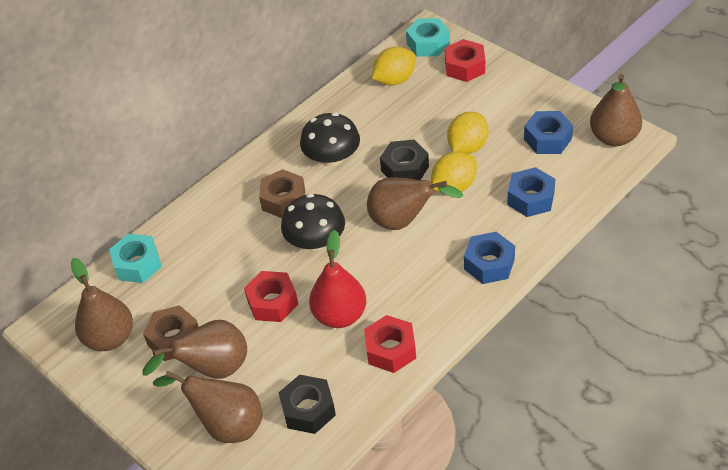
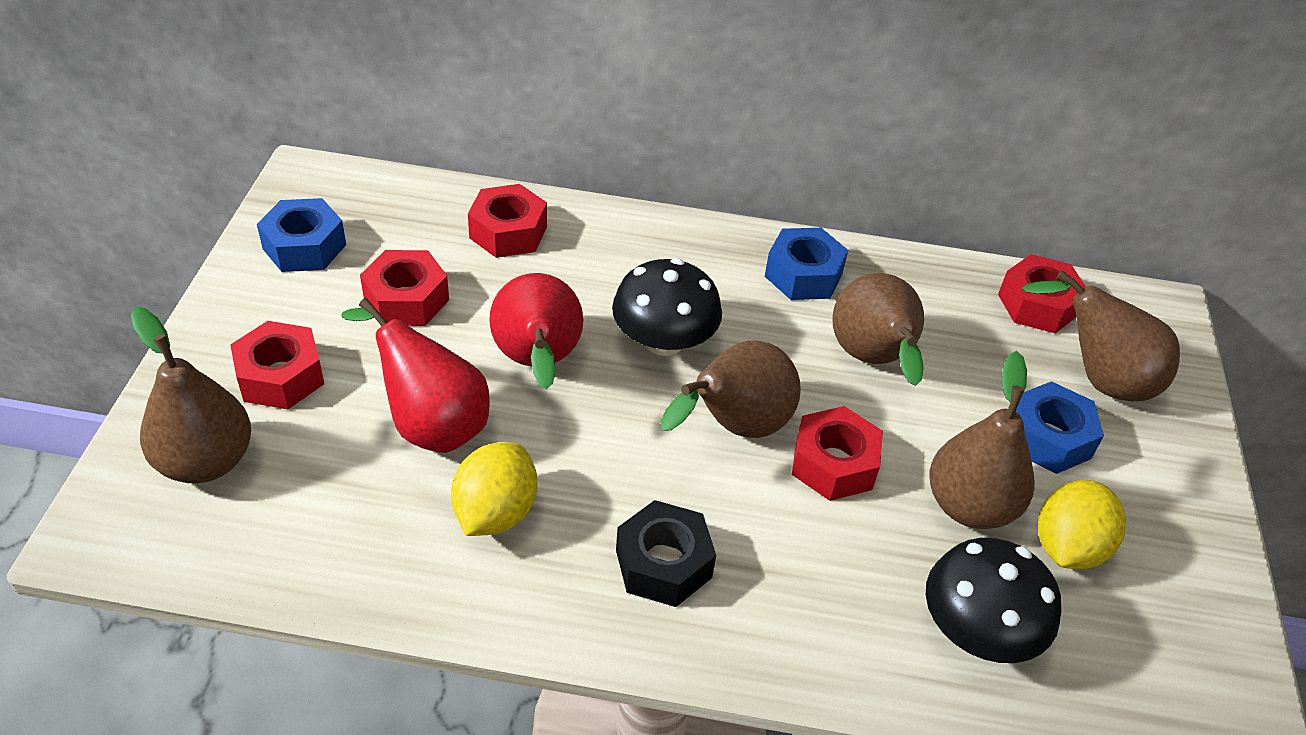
black nut: 2 -> 1
brown nut: 2 -> 0
red nut: 3 -> 5
red pear: 1 -> 2
turquoise nut: 2 -> 0
yellow lemon: 3 -> 2

